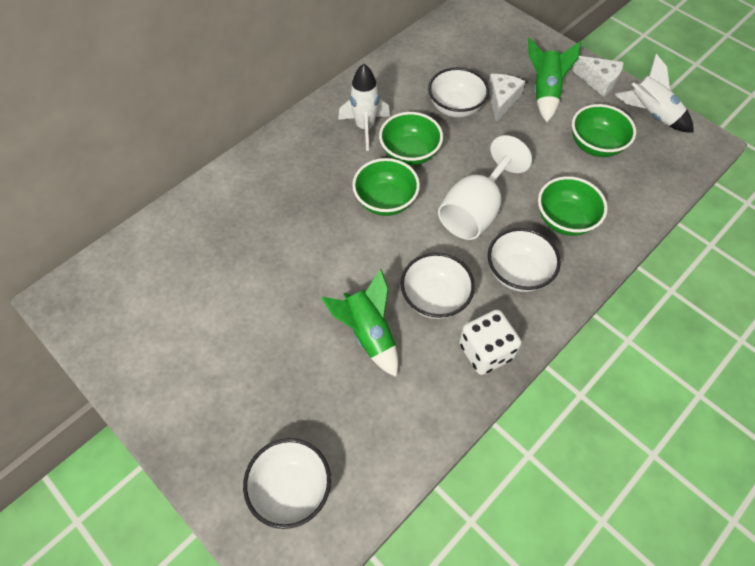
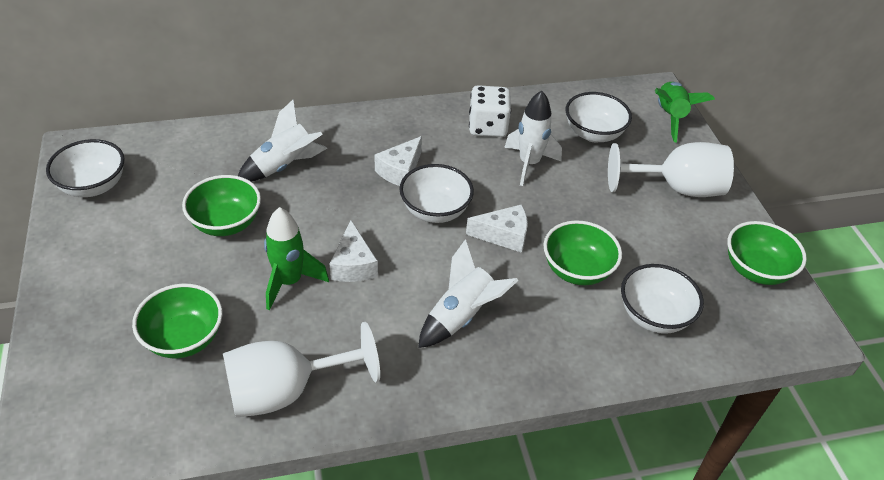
white cheese: 2 -> 3
white goblet: 1 -> 2
white rocket: 2 -> 3

